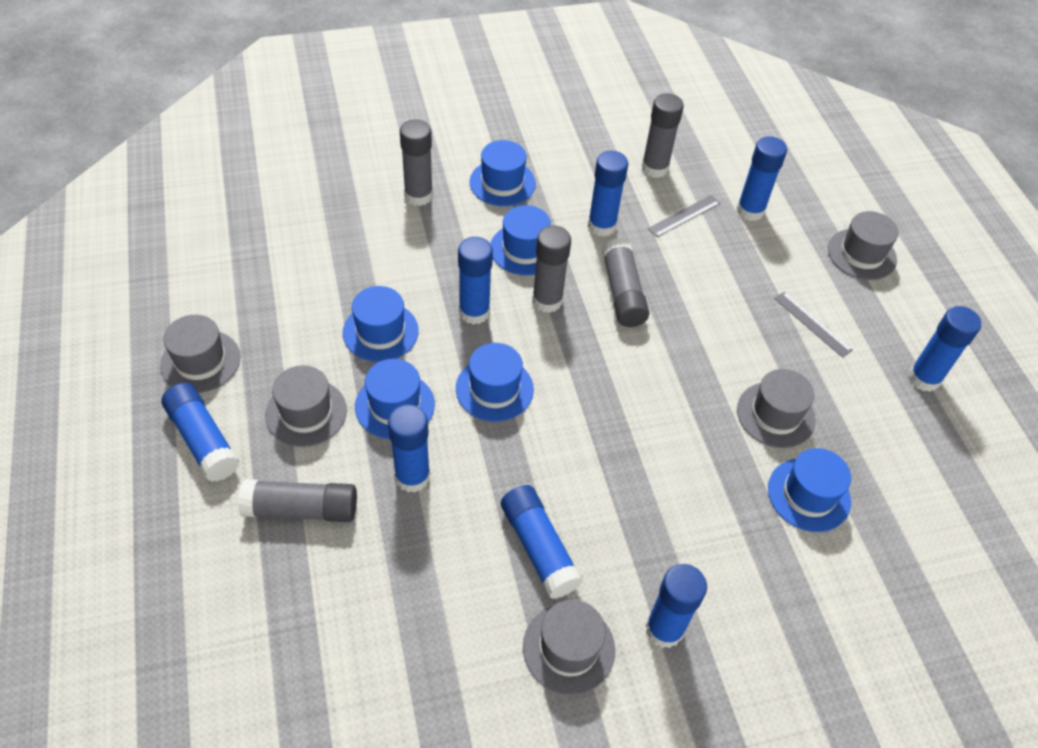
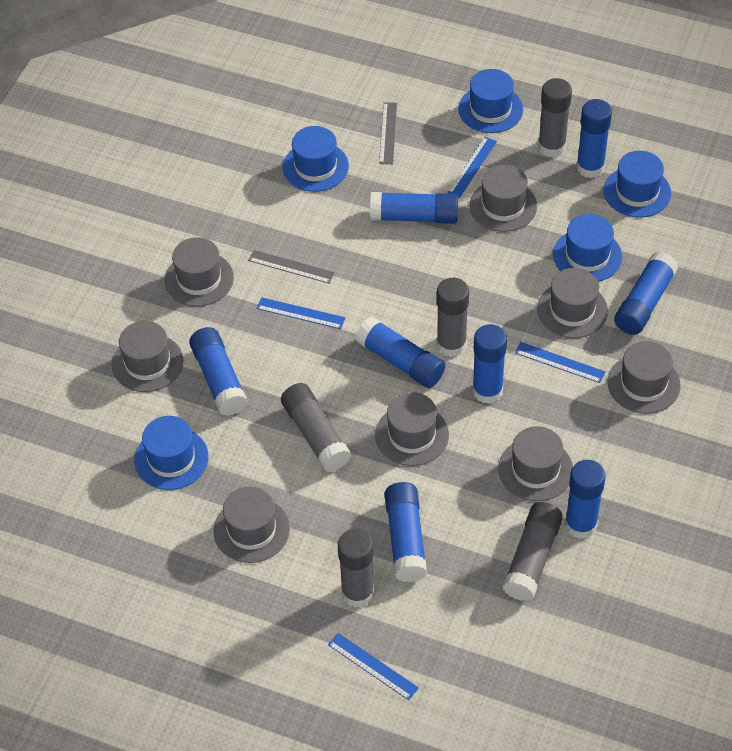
blue hat: 6 -> 5
blue ruler: 0 -> 4
grey hat: 5 -> 8

